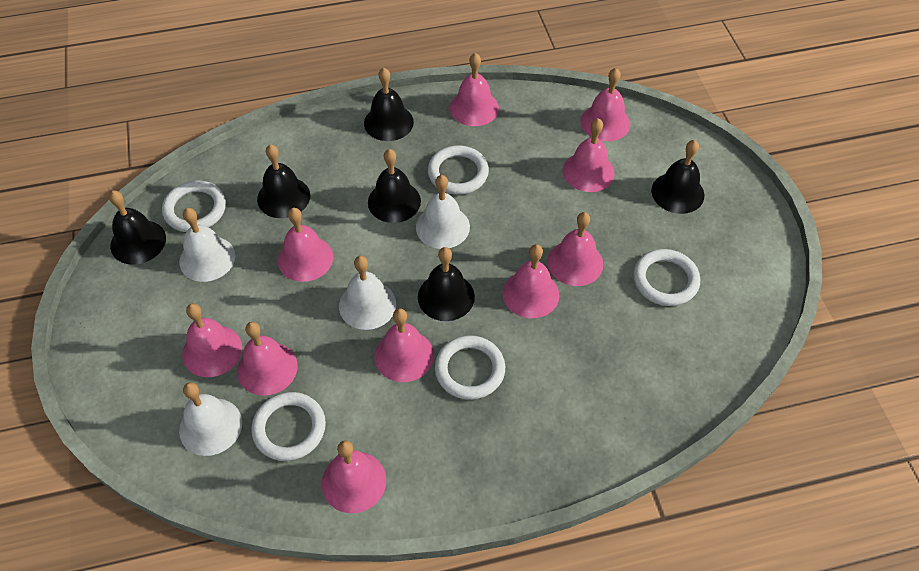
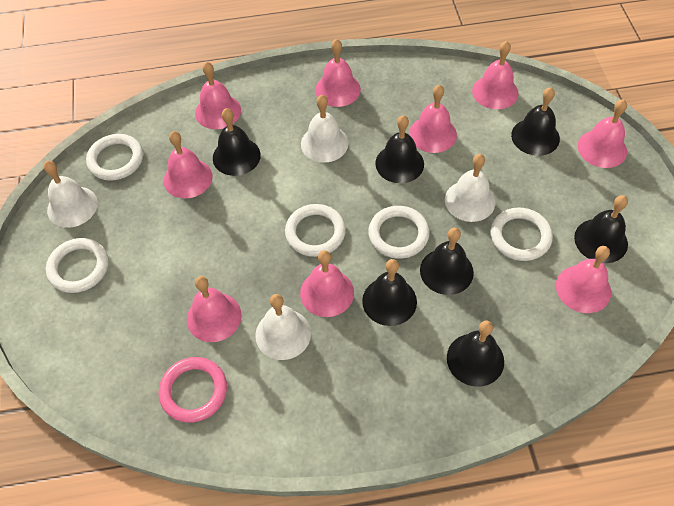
black bell: 6 -> 7
pink bell: 10 -> 9
pink ring: 0 -> 1

